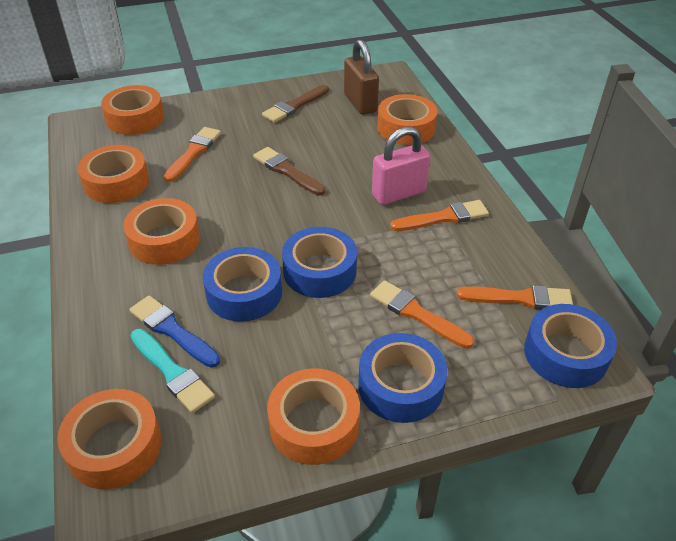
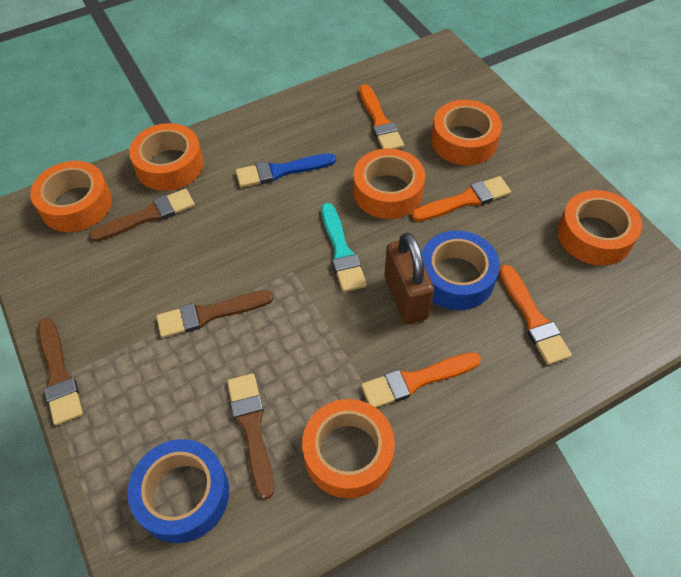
blue tape: 4 -> 2
brown brush: 2 -> 4
pink padlock: 1 -> 0

